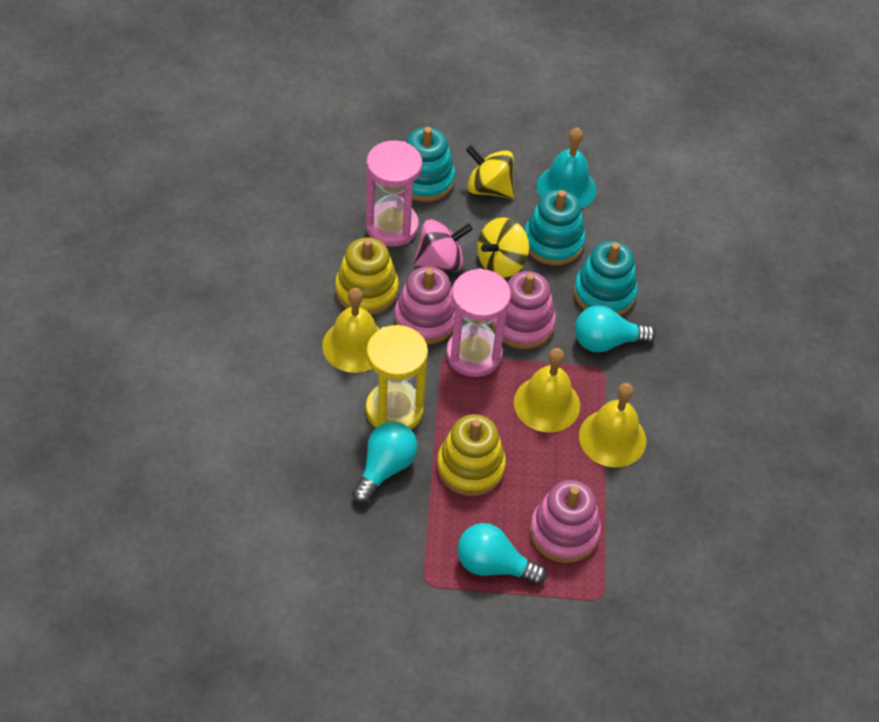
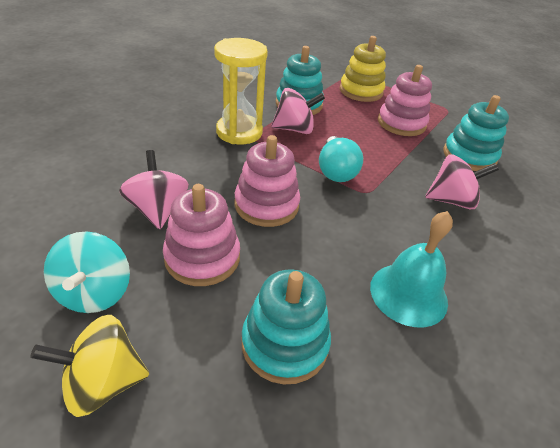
pink hourglass: 2 -> 0
pink spinning top: 1 -> 3
turquoise light bulb: 3 -> 1
turquoise spinning top: 0 -> 1
yellow bell: 3 -> 0
yellow spinning top: 2 -> 1
yellow stacking toy: 2 -> 1

